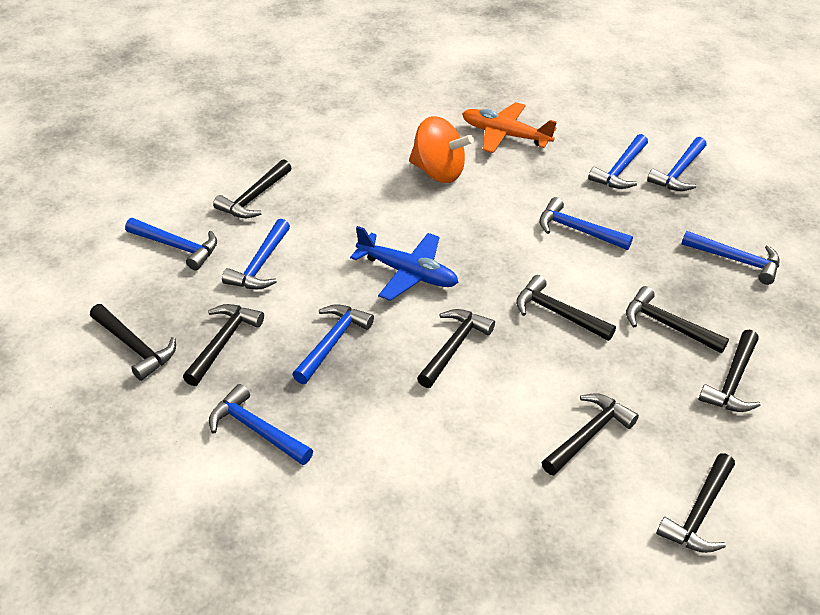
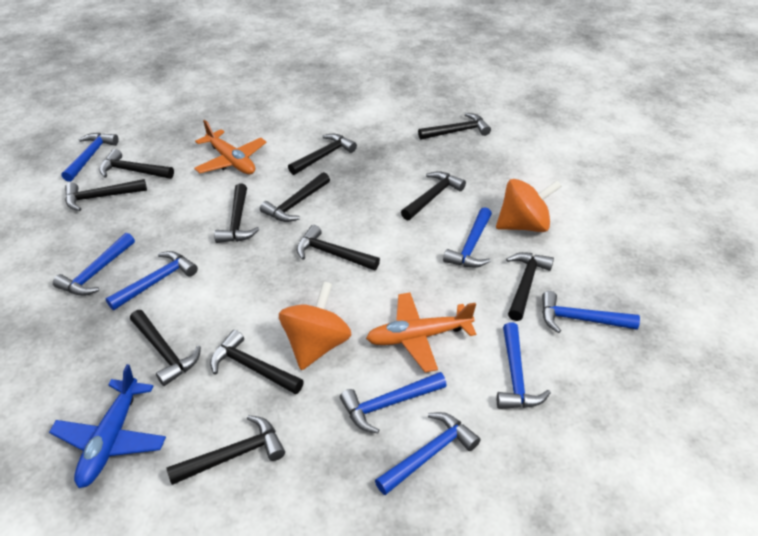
black hammer: 9 -> 12
orange plane: 1 -> 2
orange spinning top: 1 -> 2

